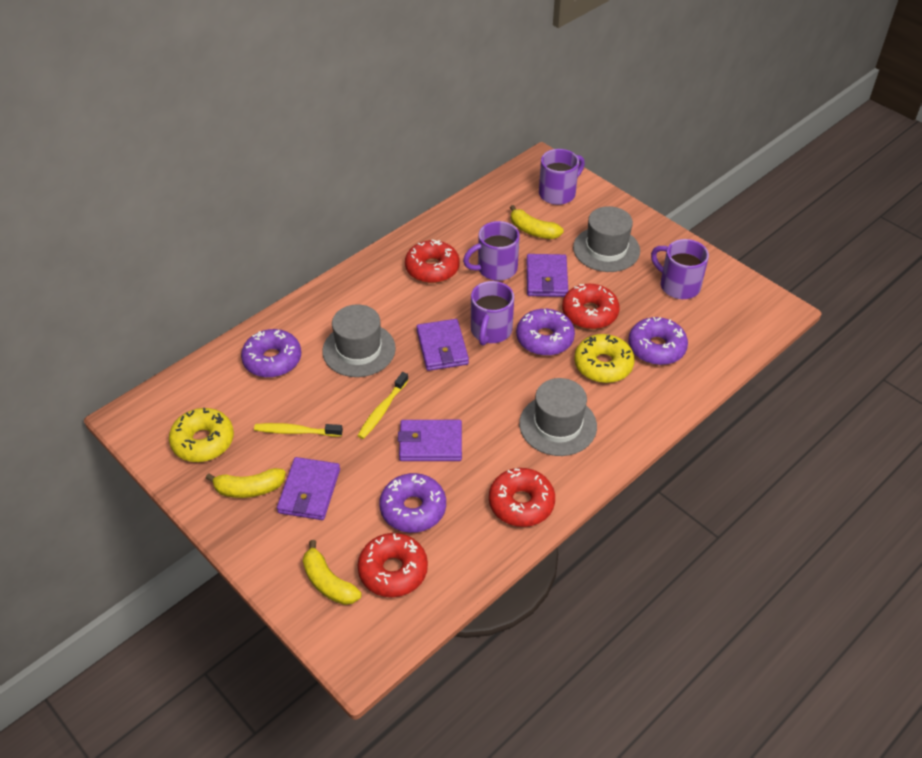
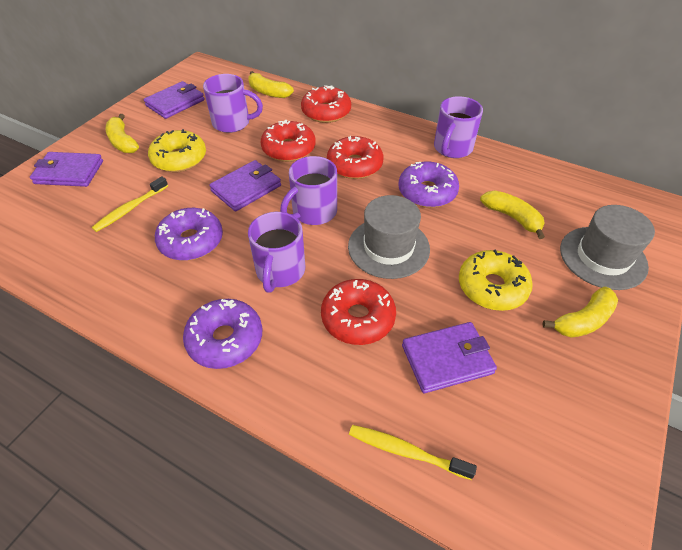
grey hat: 3 -> 2
purple donut: 4 -> 3
yellow banana: 3 -> 4

